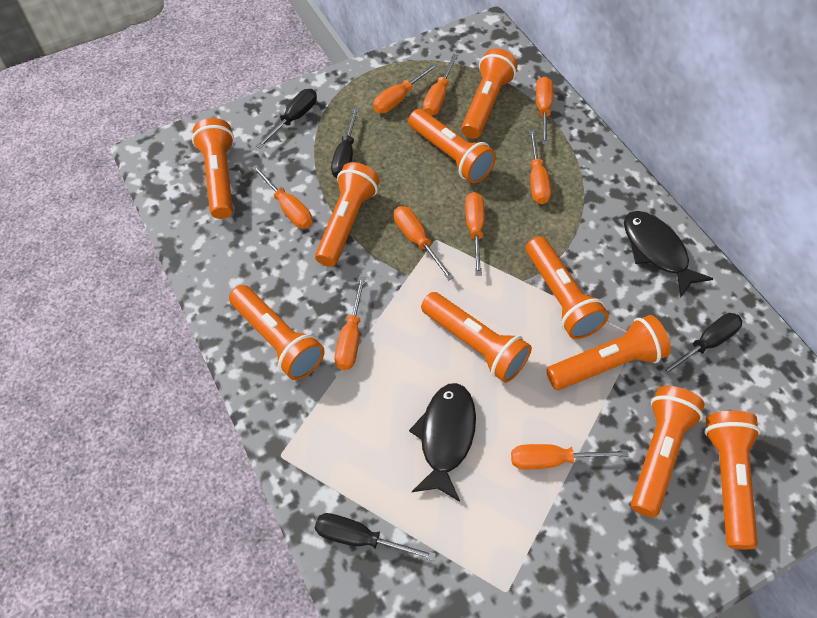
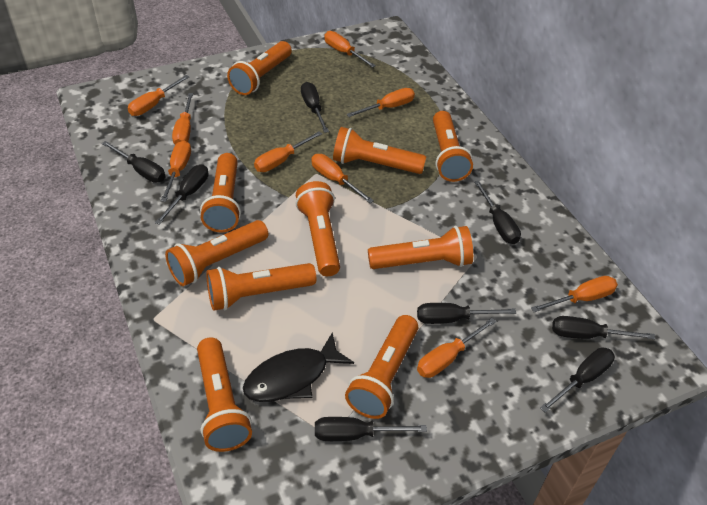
black fish: 2 -> 1
black screwdriver: 4 -> 8

